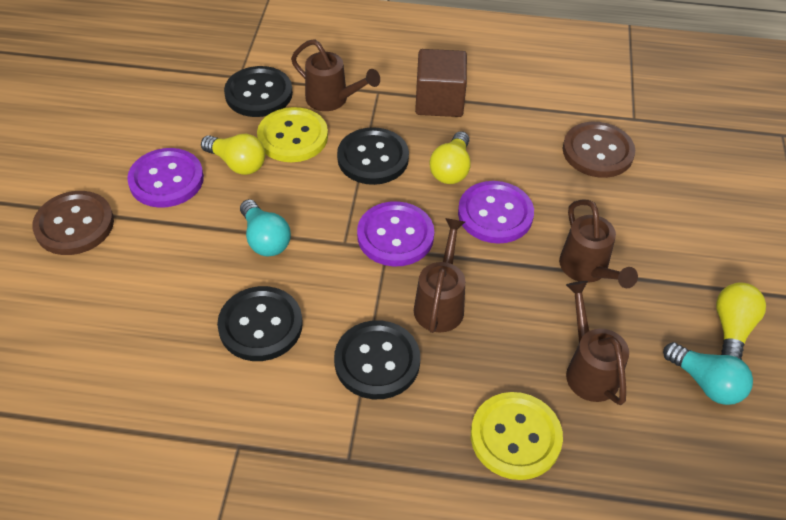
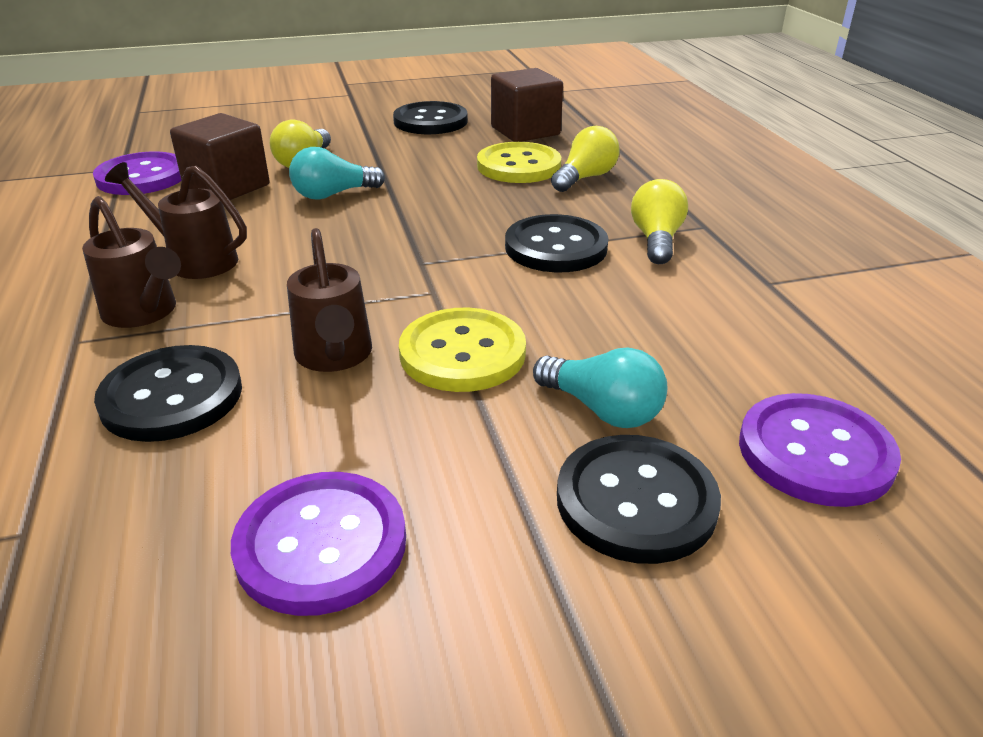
brown button: 2 -> 0
brown cube: 1 -> 2
brown watering can: 4 -> 3

